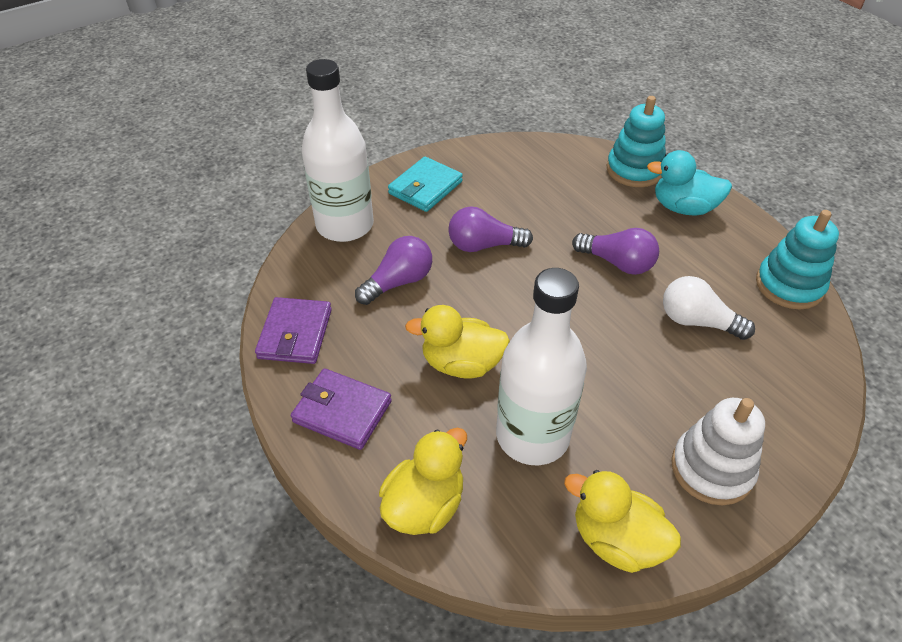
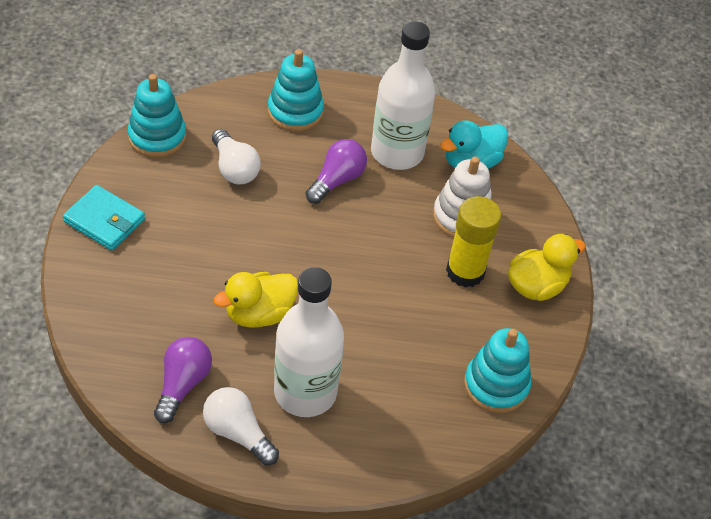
purple light bulb: 3 -> 2
purple wallet: 2 -> 0
turquoise stacking toy: 2 -> 3
white light bulb: 1 -> 2
yellow duck: 3 -> 2
yellow glue stick: 0 -> 1

